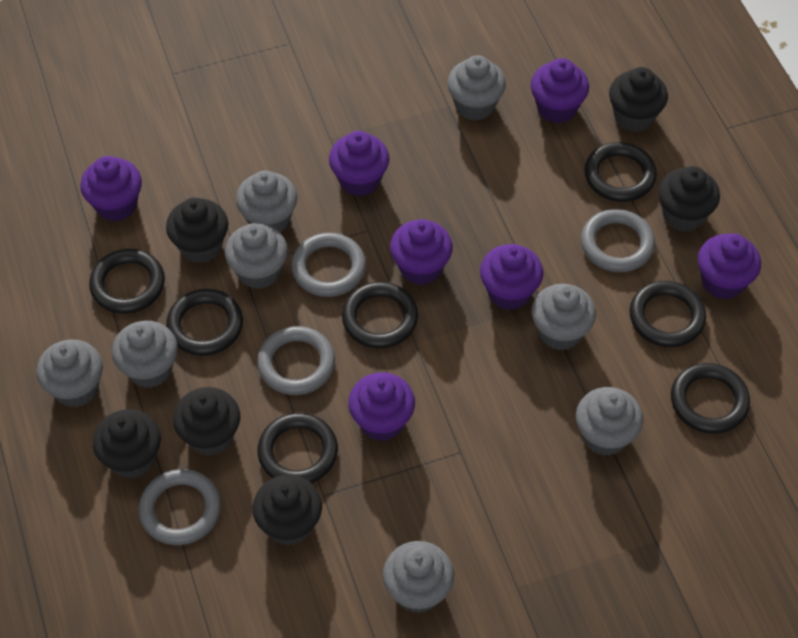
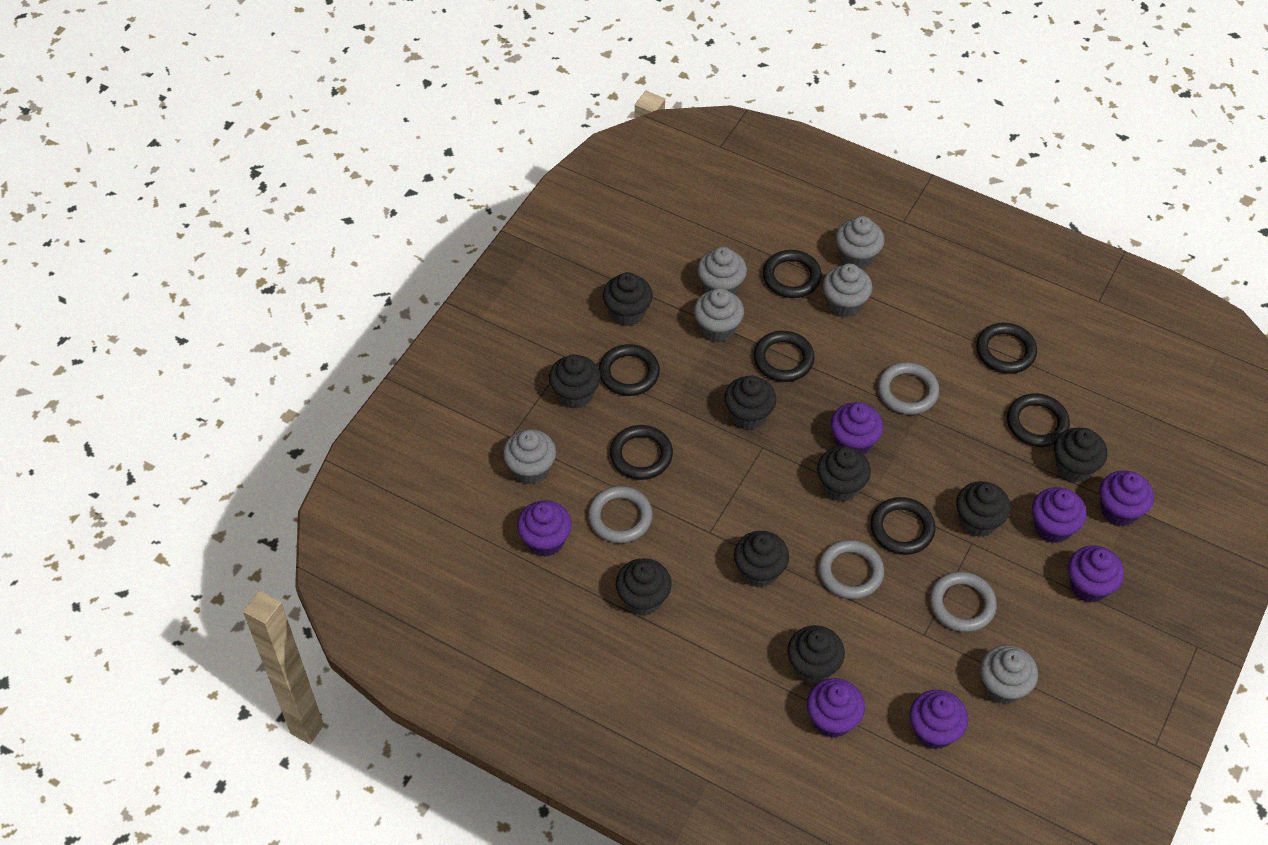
black cupcake: 6 -> 9
grey cupcake: 8 -> 6

